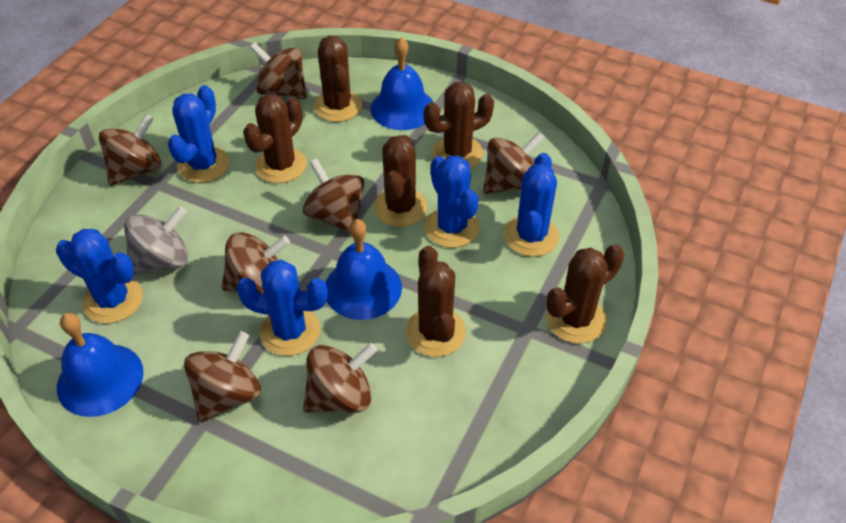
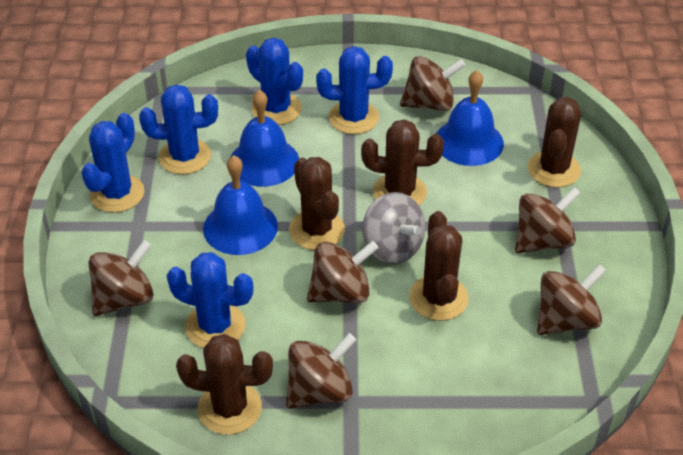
brown cactus: 6 -> 5
brown spinning top: 7 -> 6

